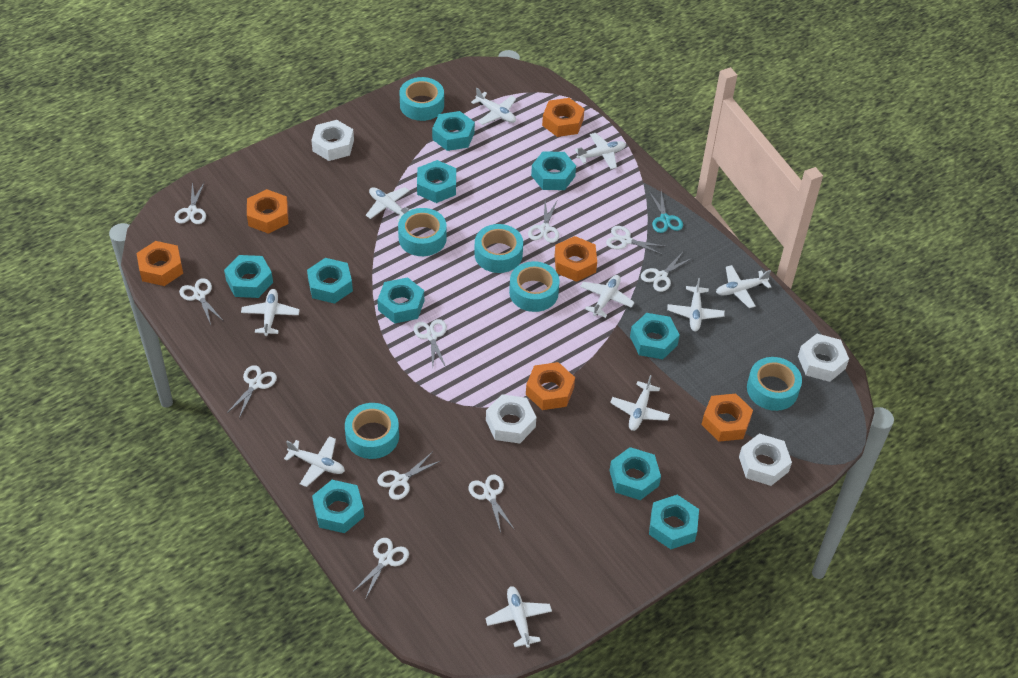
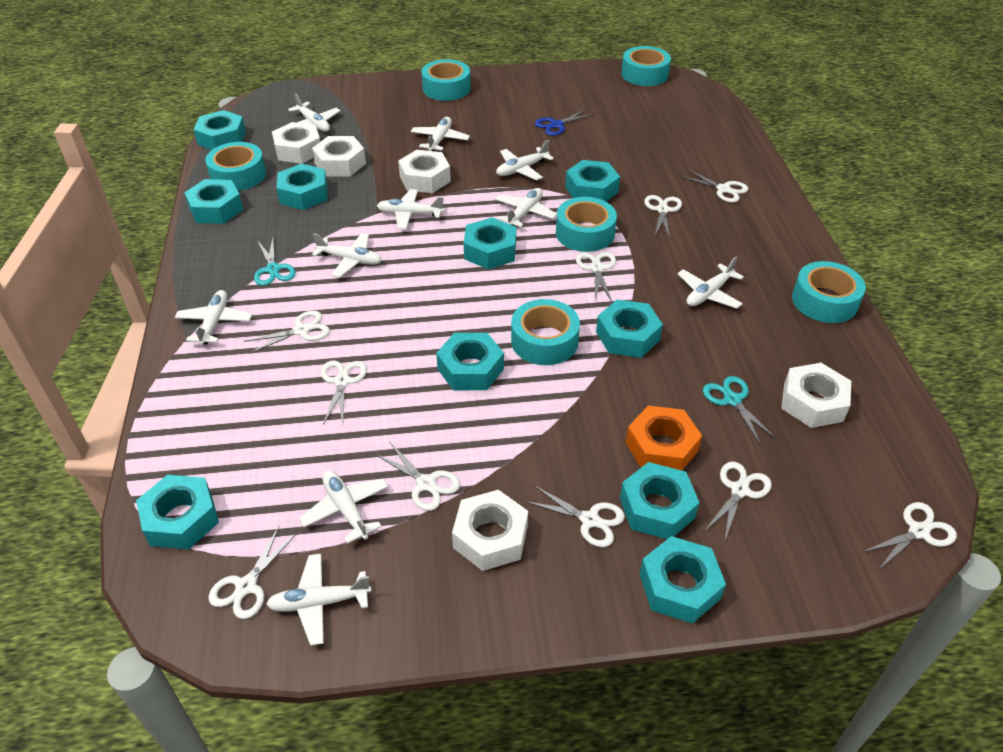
blue scissors: 0 -> 1
orange nut: 6 -> 1
turquoise scissors: 1 -> 2
white nut: 4 -> 5

